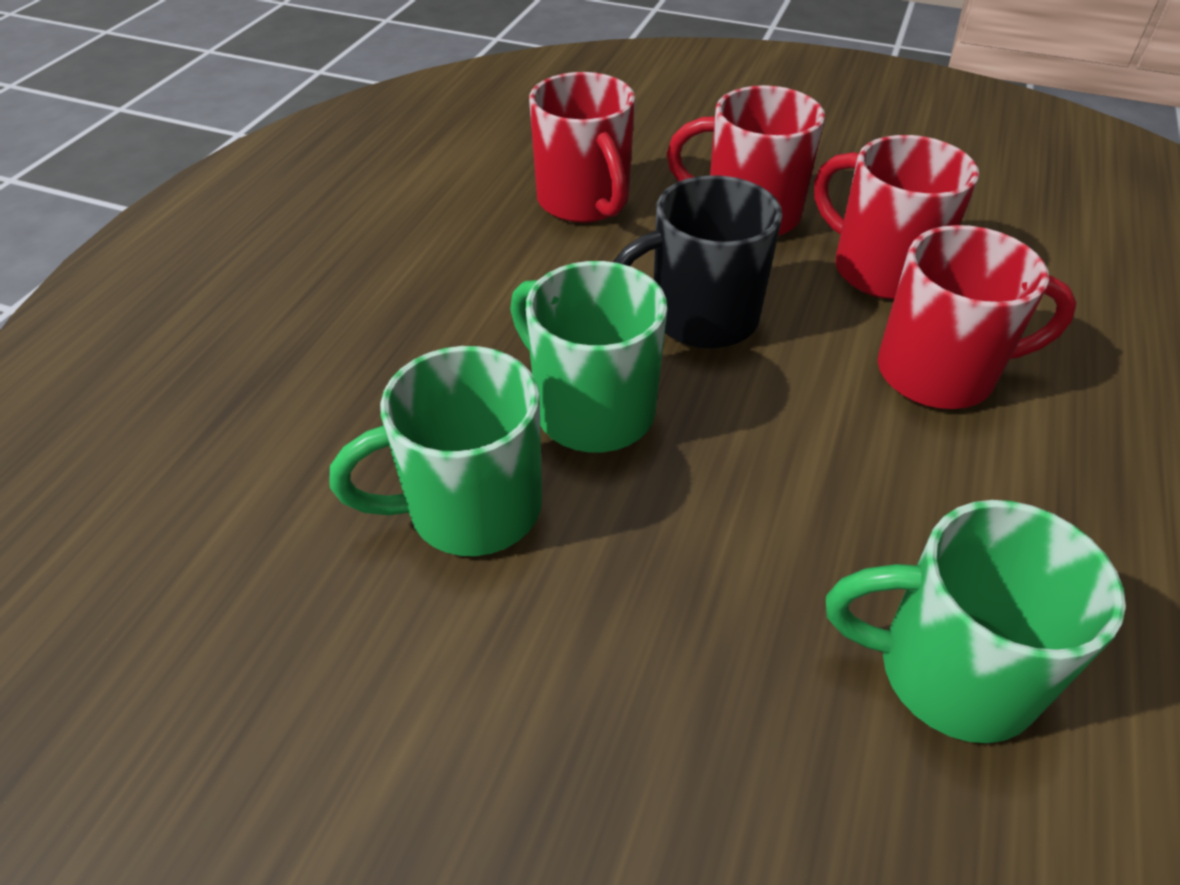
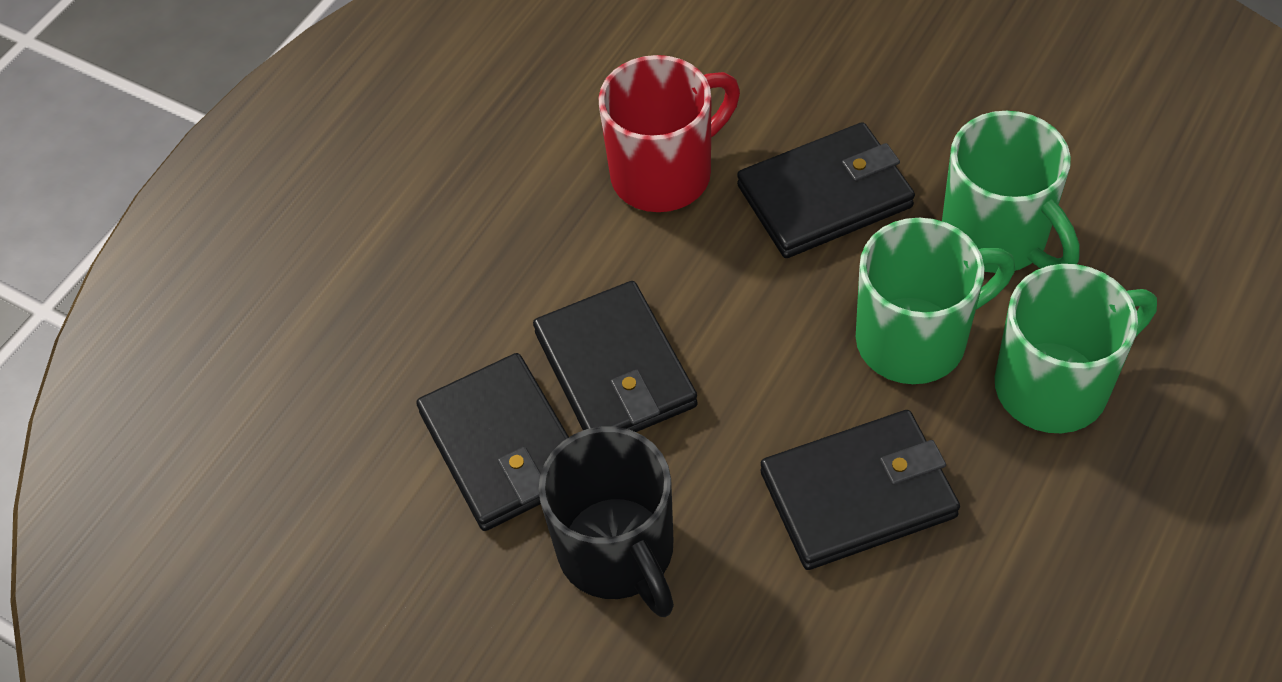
black wallet: 0 -> 4
red mug: 4 -> 1

